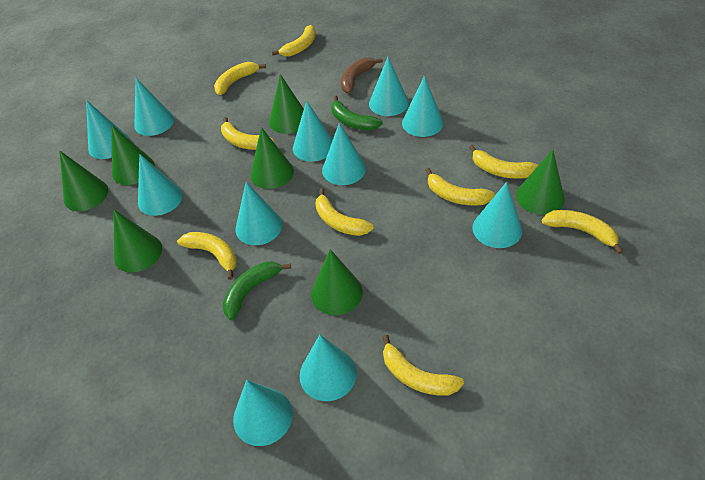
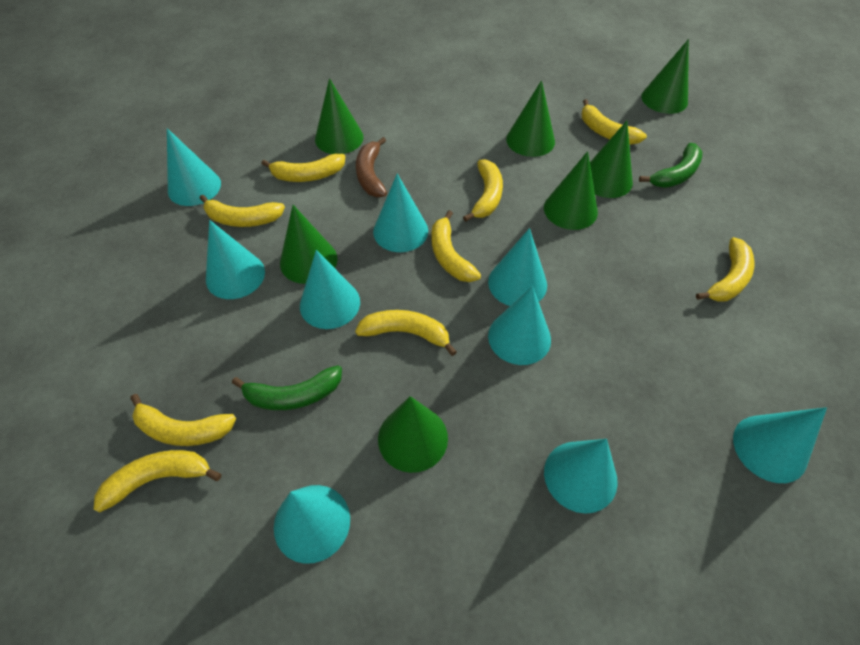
turquoise cone: 11 -> 9

